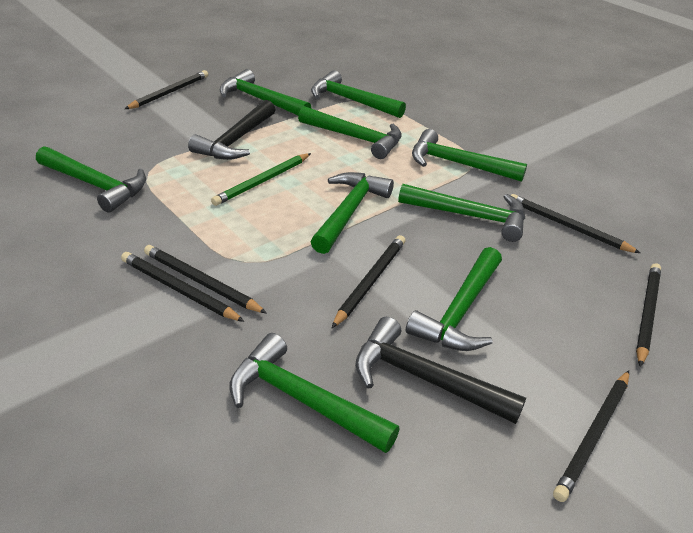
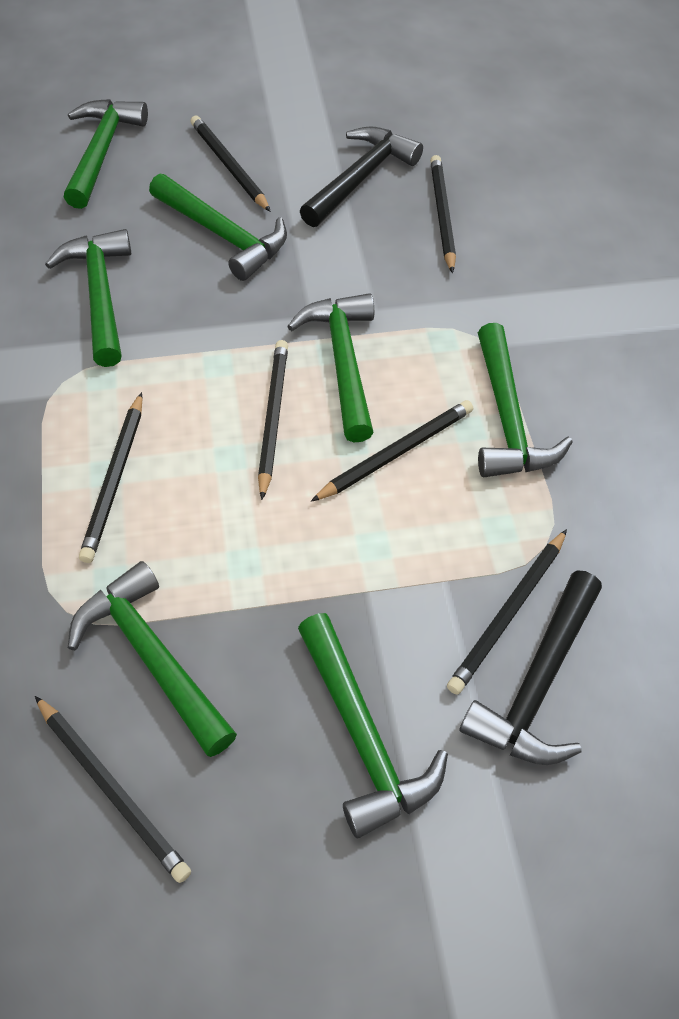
green hammer: 9 -> 7
green pencil: 1 -> 0

